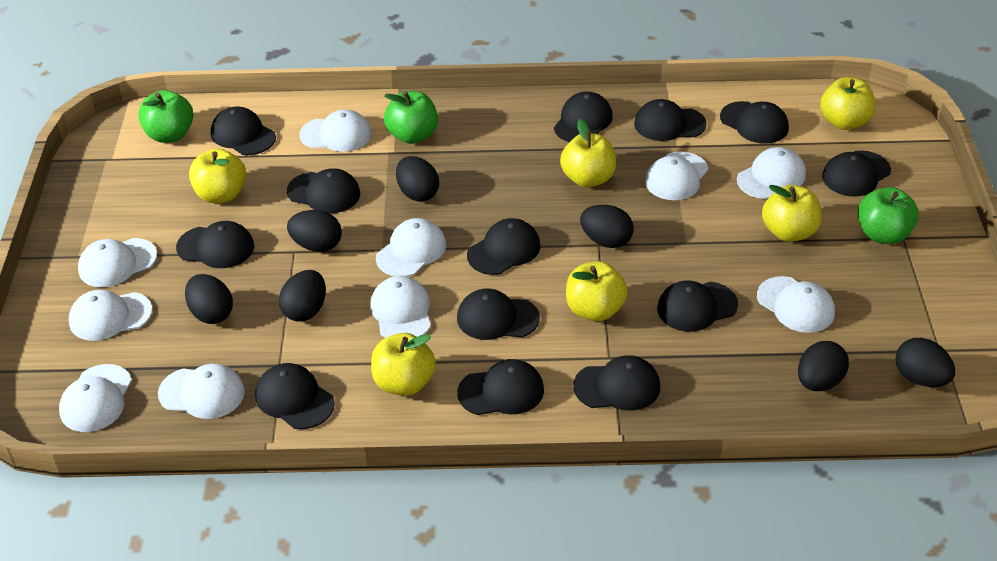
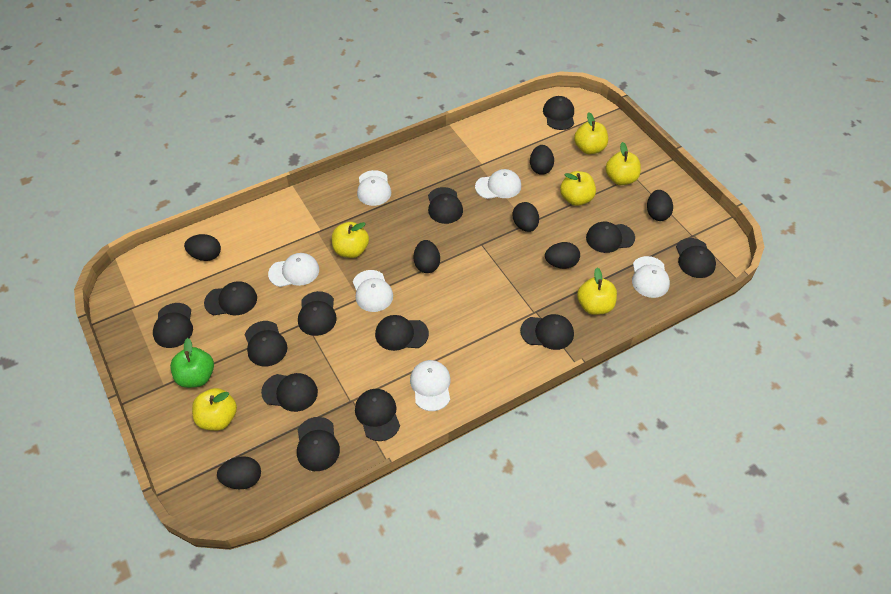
green apple: 3 -> 1
white cap: 10 -> 6

